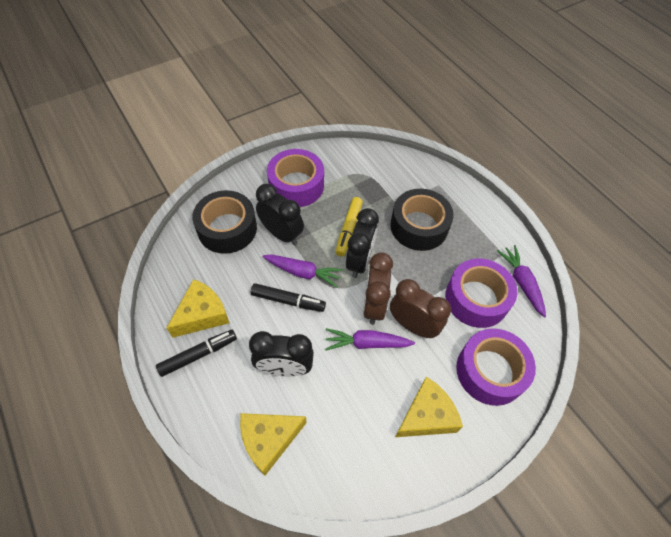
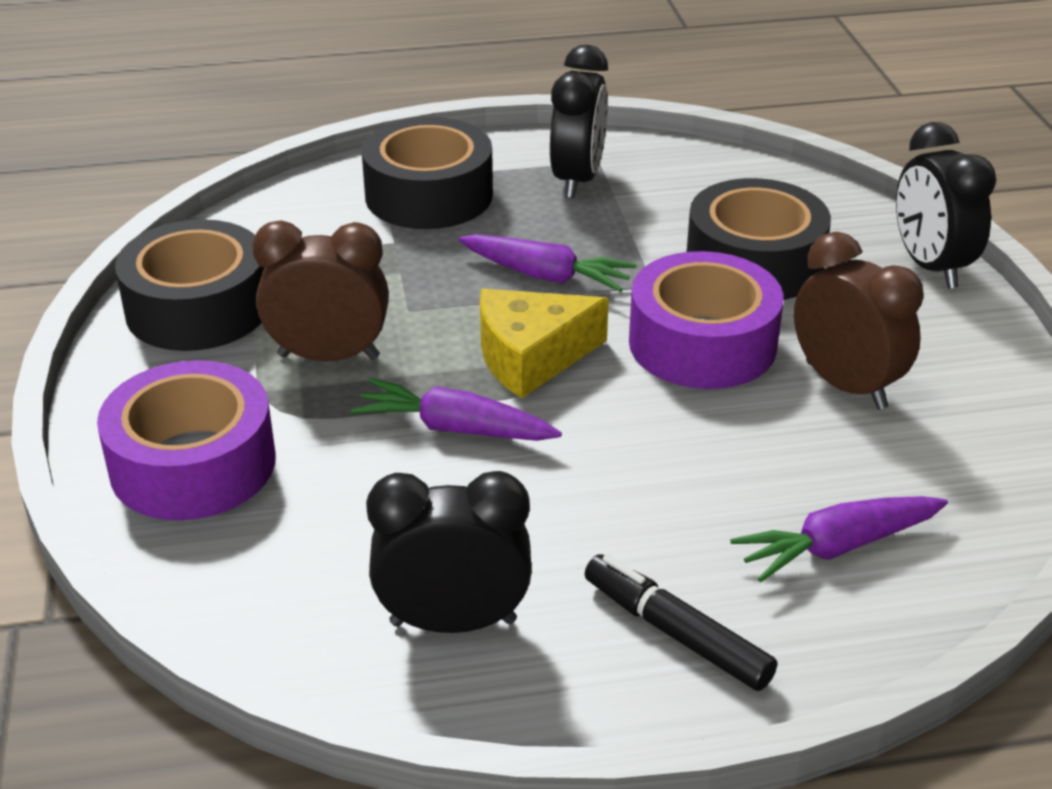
black marker: 2 -> 1
black tape: 2 -> 3
purple tape: 3 -> 2
yellow cheese: 3 -> 1
yellow marker: 1 -> 0

